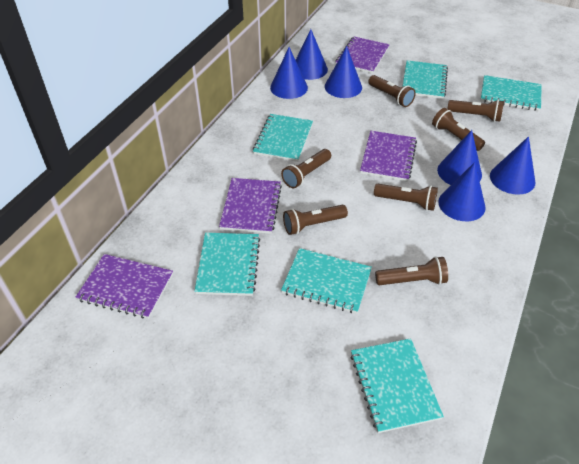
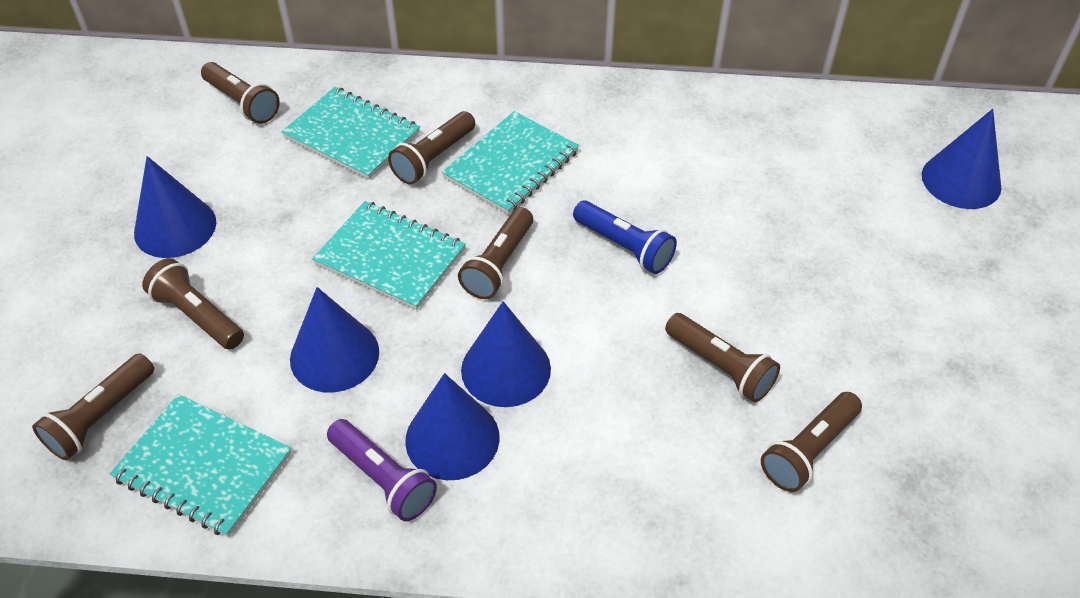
blue cone: 6 -> 5
blue flashlight: 0 -> 1
purple flashlight: 0 -> 1
purple notebook: 4 -> 0
turquoise notebook: 6 -> 4

